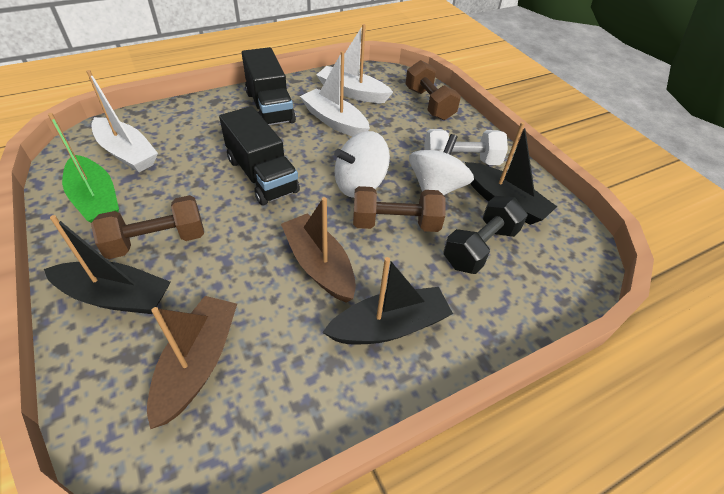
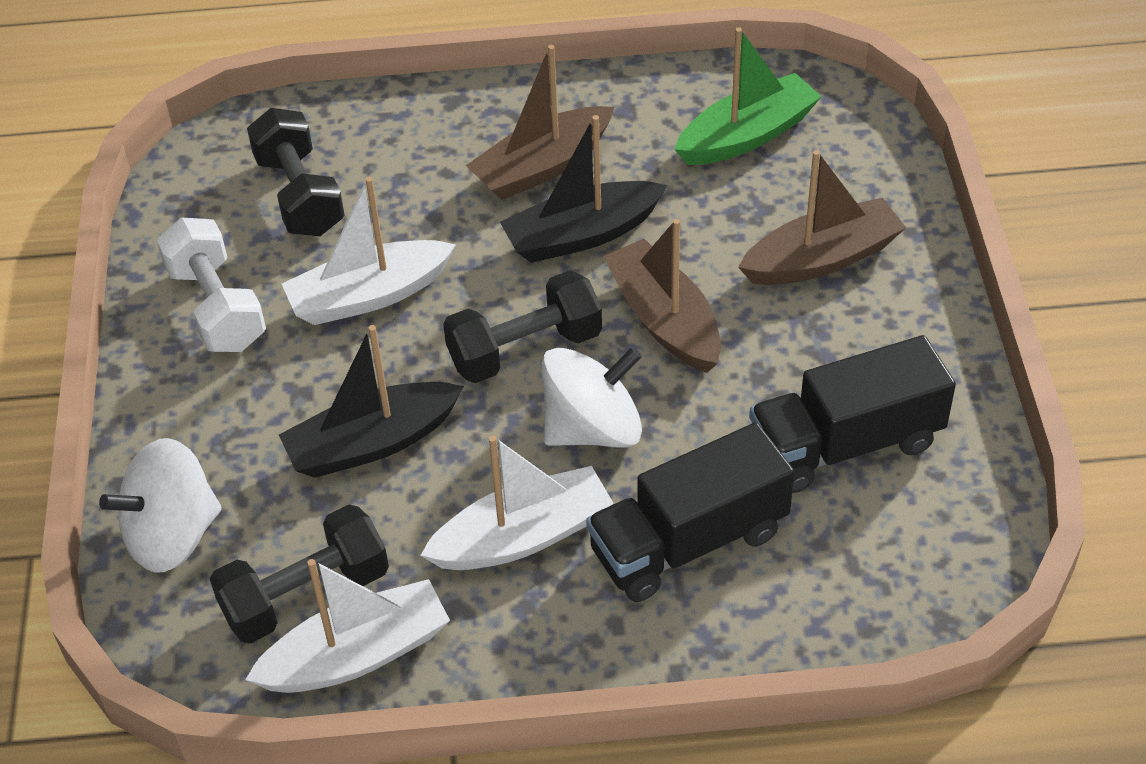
black boat: 3 -> 2
black dumbbell: 1 -> 3
brown boat: 2 -> 3
brown dumbbell: 3 -> 0

